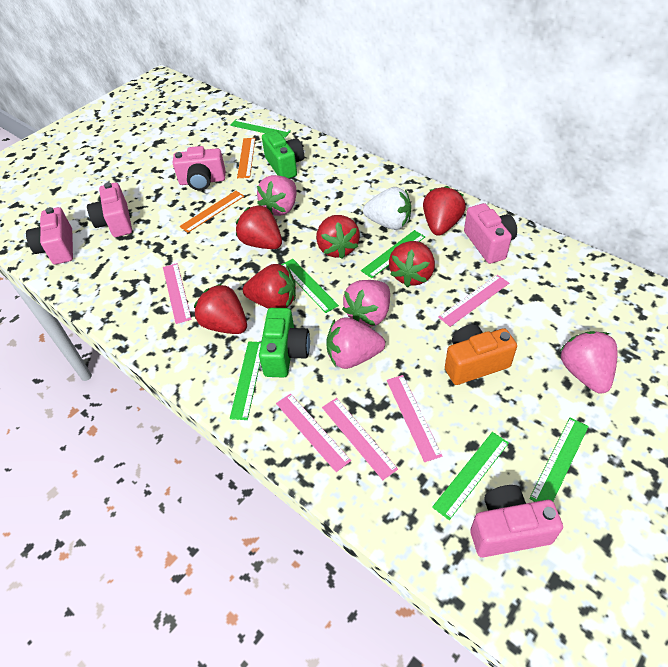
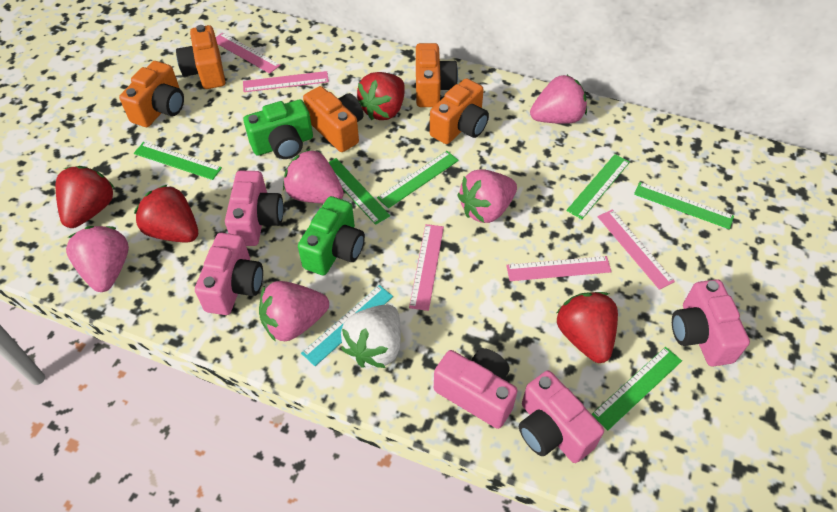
orange camera: 1 -> 5
orange ruler: 2 -> 0
pink strawberry: 4 -> 5
red strawberry: 6 -> 4
turquoise ruler: 0 -> 1

